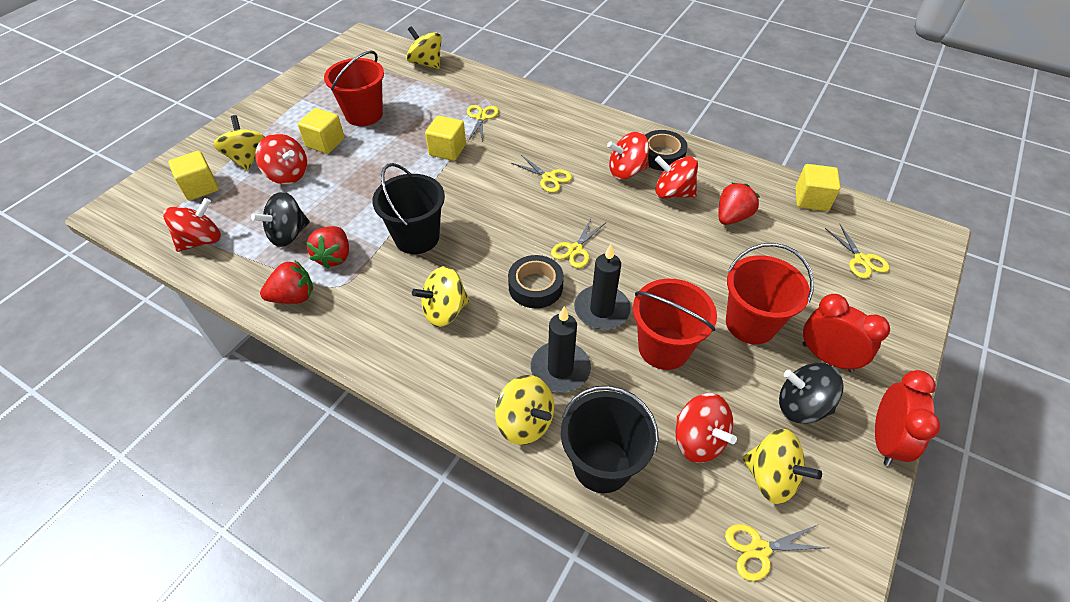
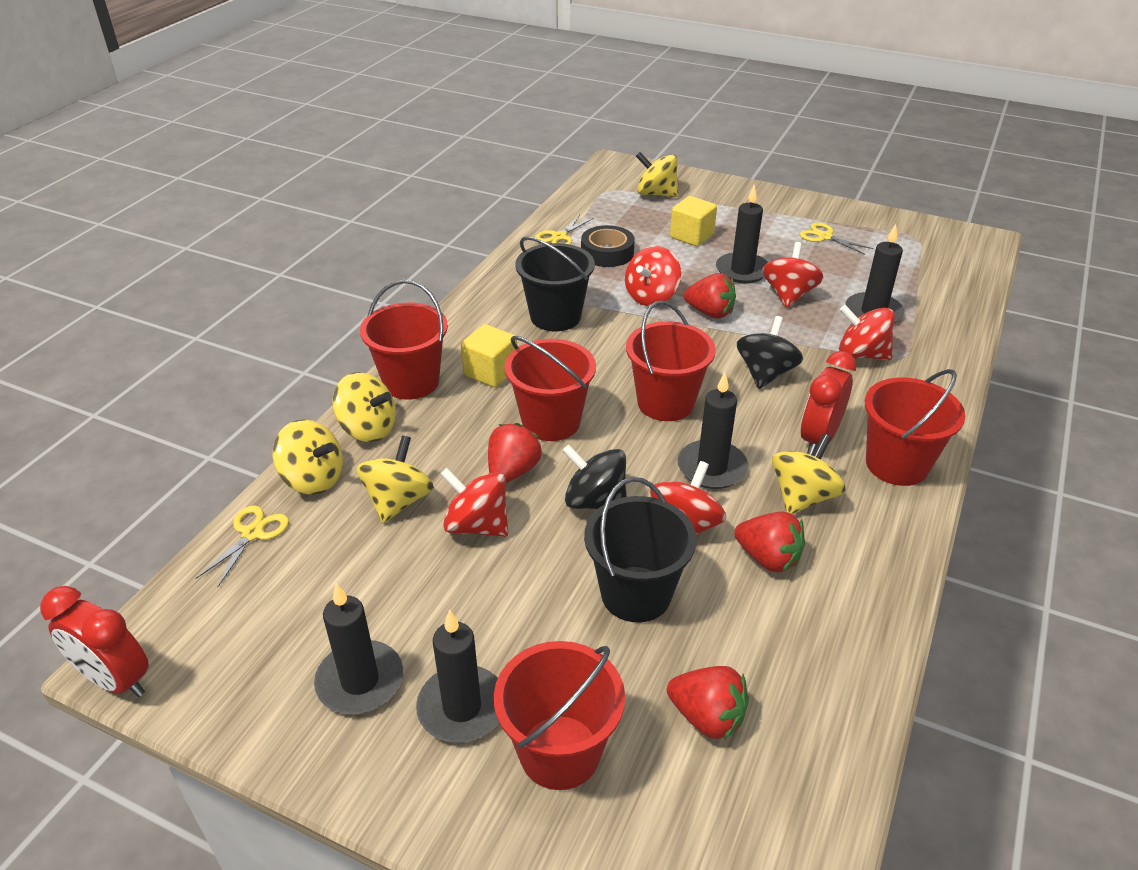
black candle: 2 -> 5
black tape: 2 -> 1
red bucket: 3 -> 5
red strawberry: 3 -> 4
yellow cube: 4 -> 2
yellow scissors: 5 -> 3

